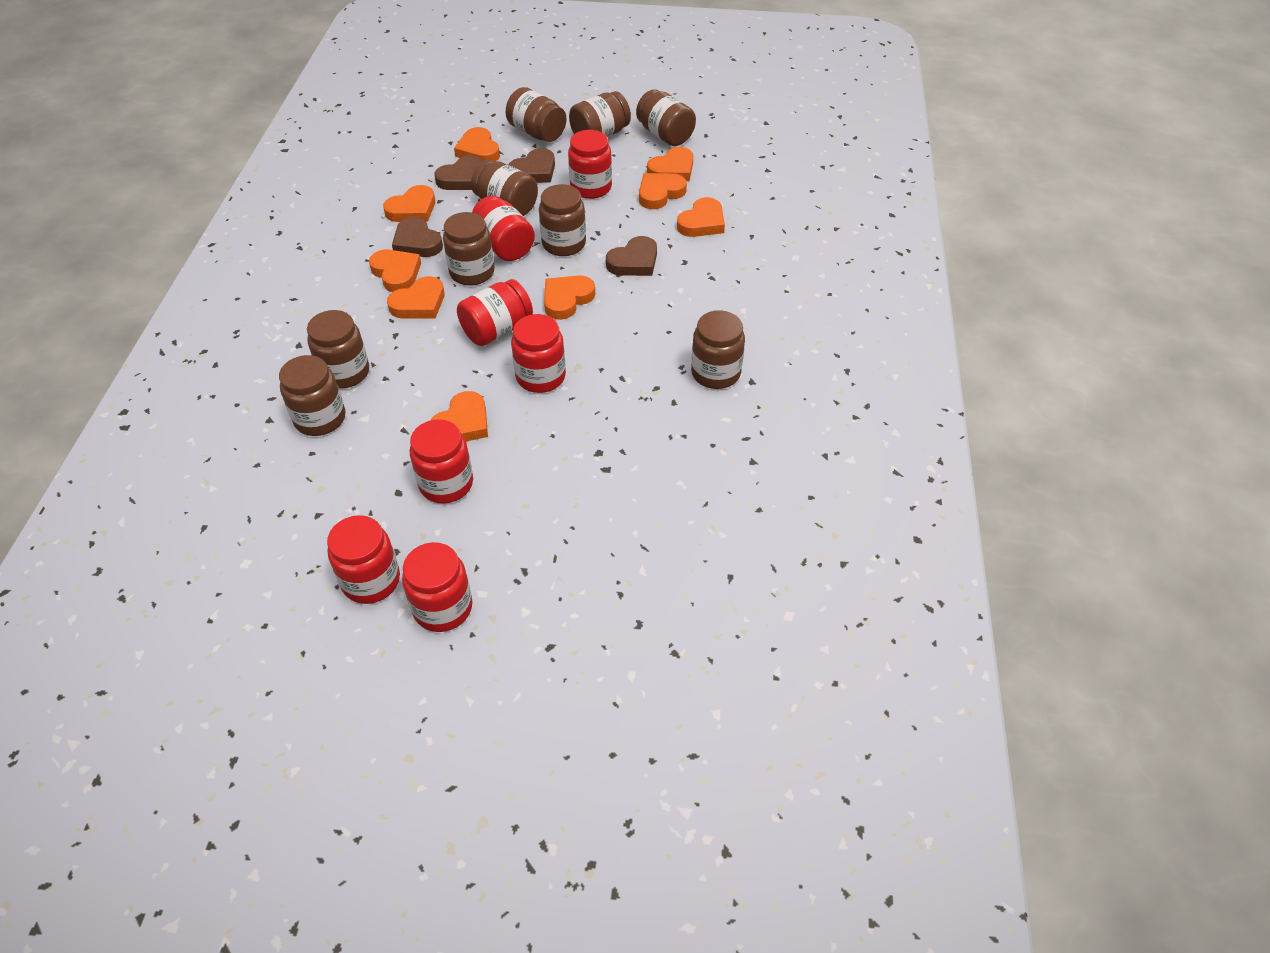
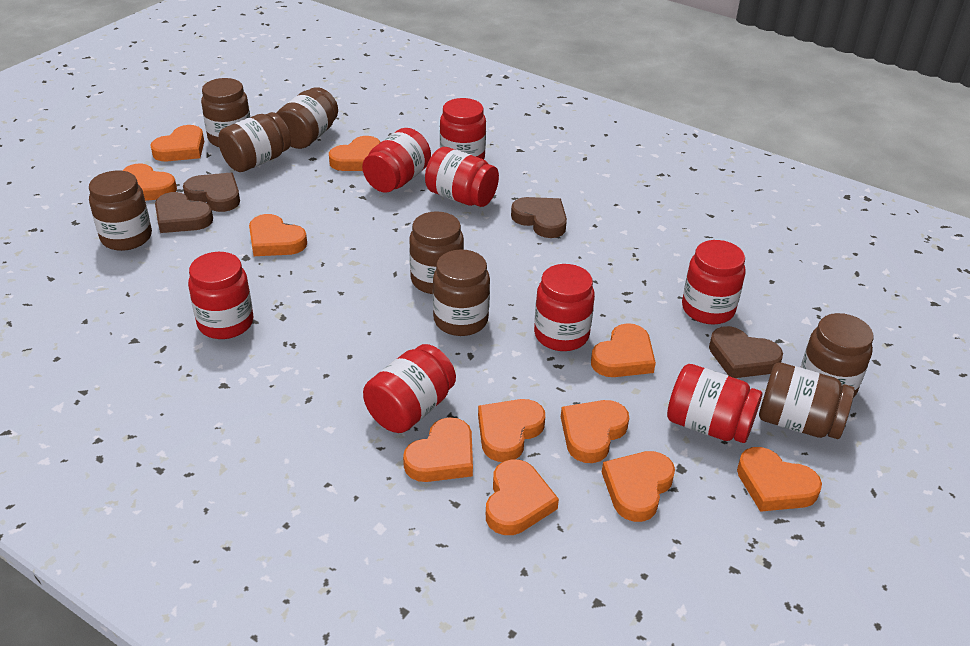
brown jar: 9 -> 8
orange heart: 9 -> 11
red jar: 7 -> 8

